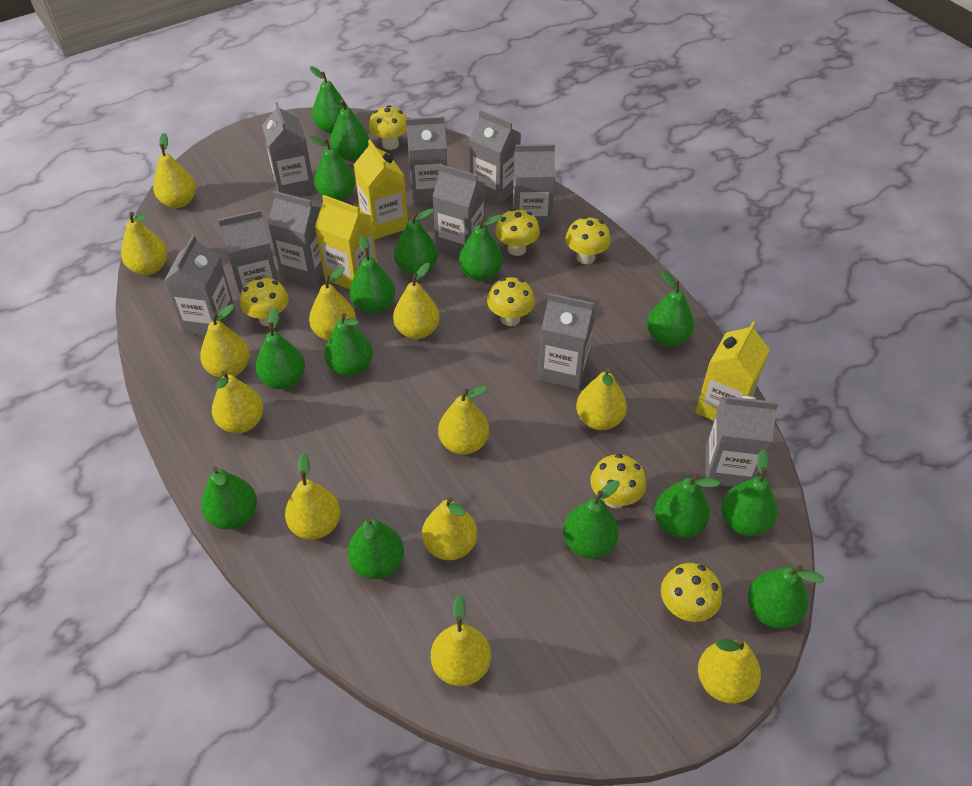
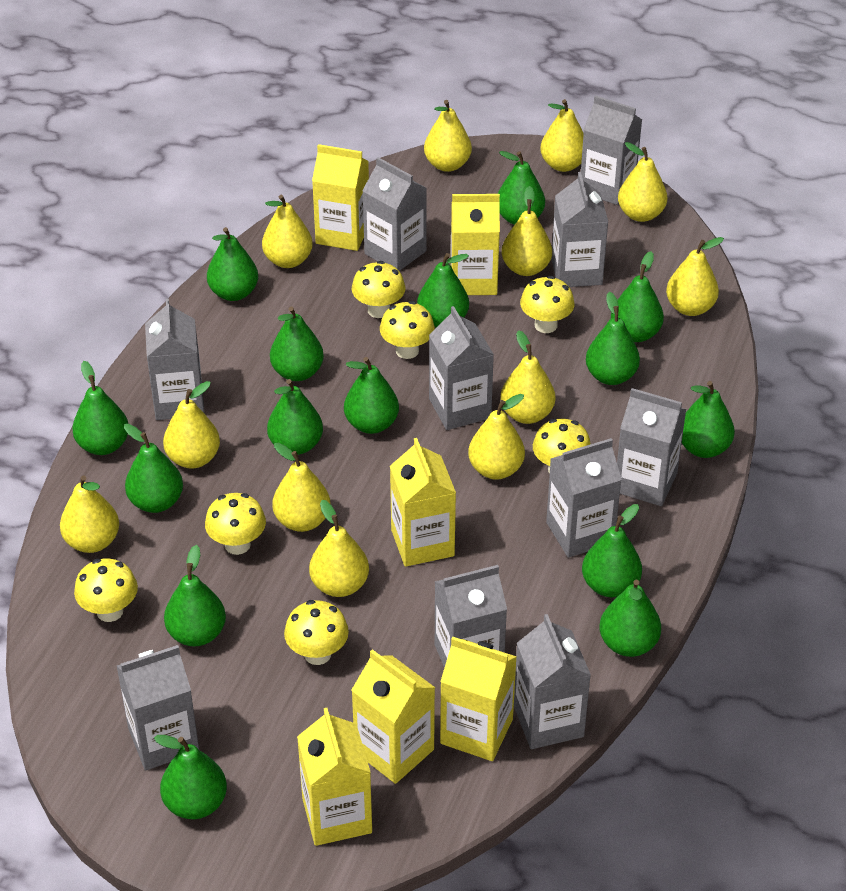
yellow carton: 3 -> 6

